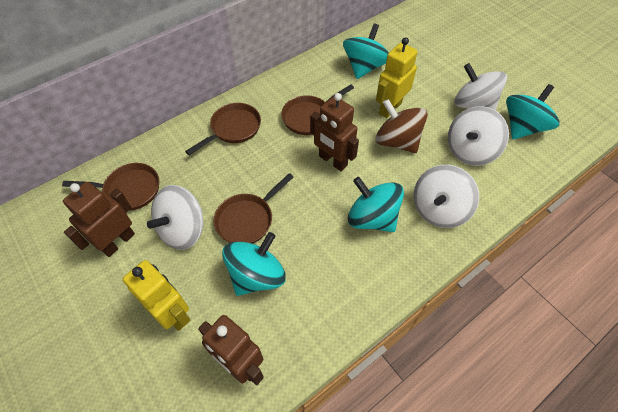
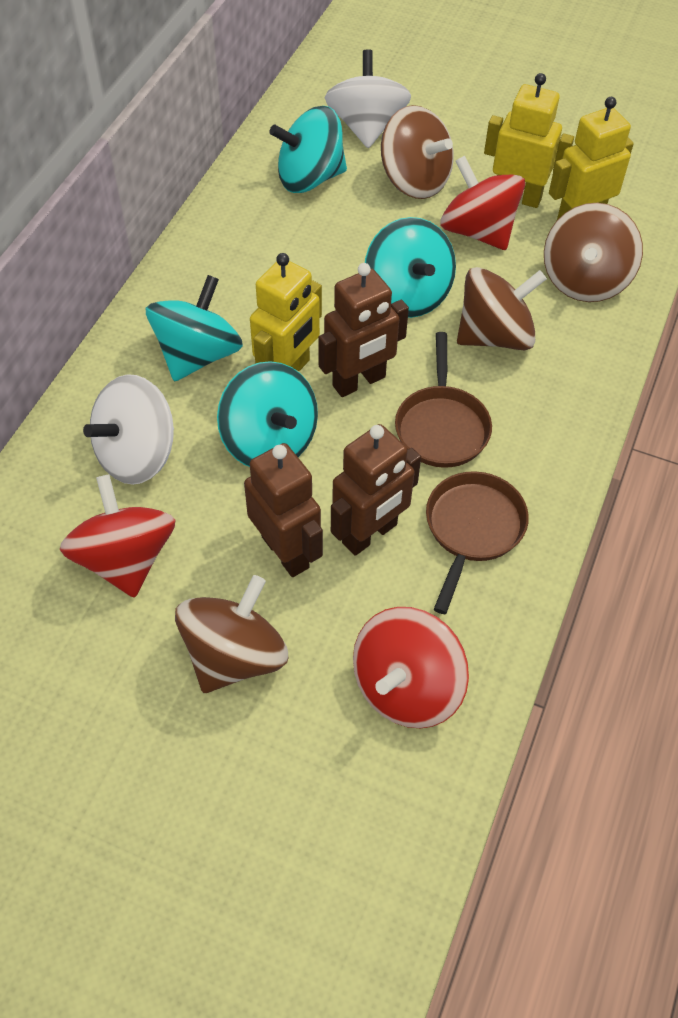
brown pan: 4 -> 2
brown spinning top: 1 -> 4
red spinning top: 0 -> 3
white spinning top: 4 -> 2
yellow robot: 2 -> 3

